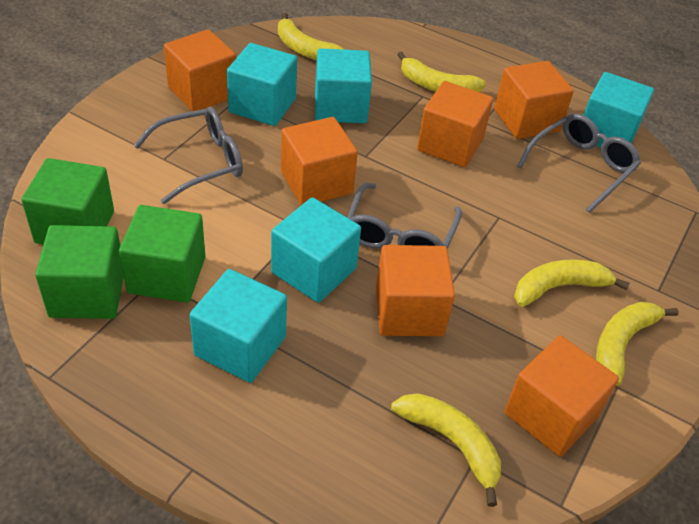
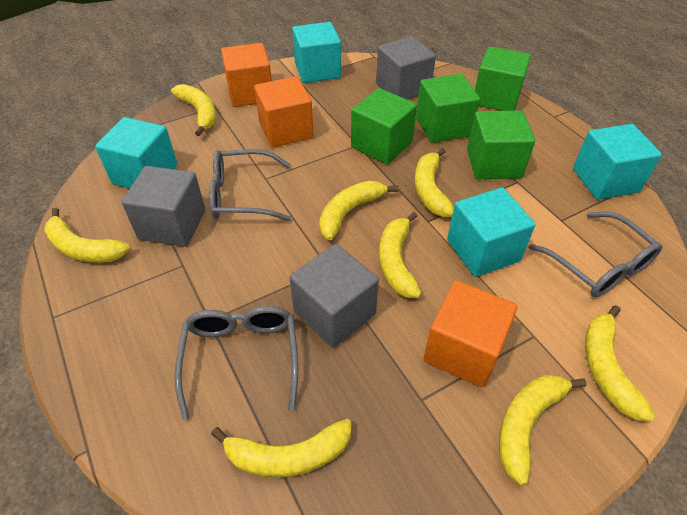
green cube: 3 -> 4
grey cube: 0 -> 3
orange cube: 6 -> 3
turquoise cube: 5 -> 4
yellow banana: 5 -> 8

